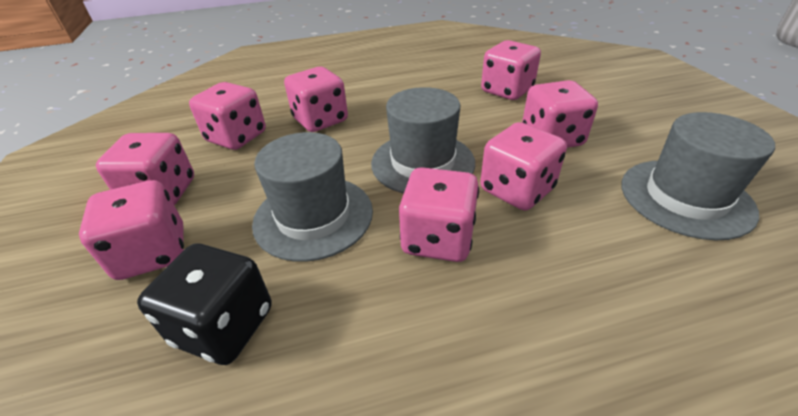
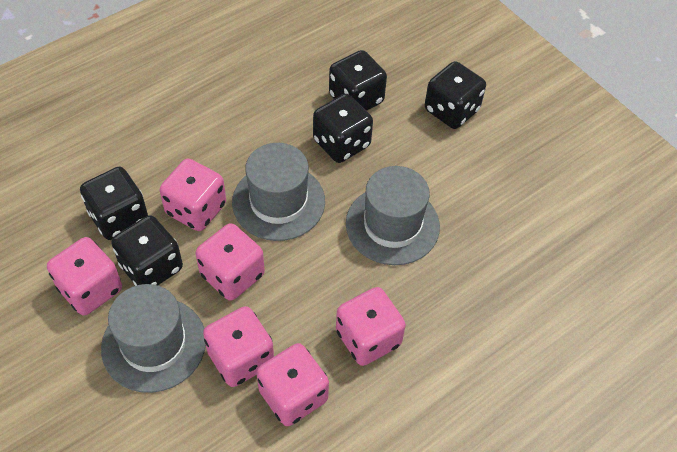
black dice: 1 -> 5
pink dice: 8 -> 6

